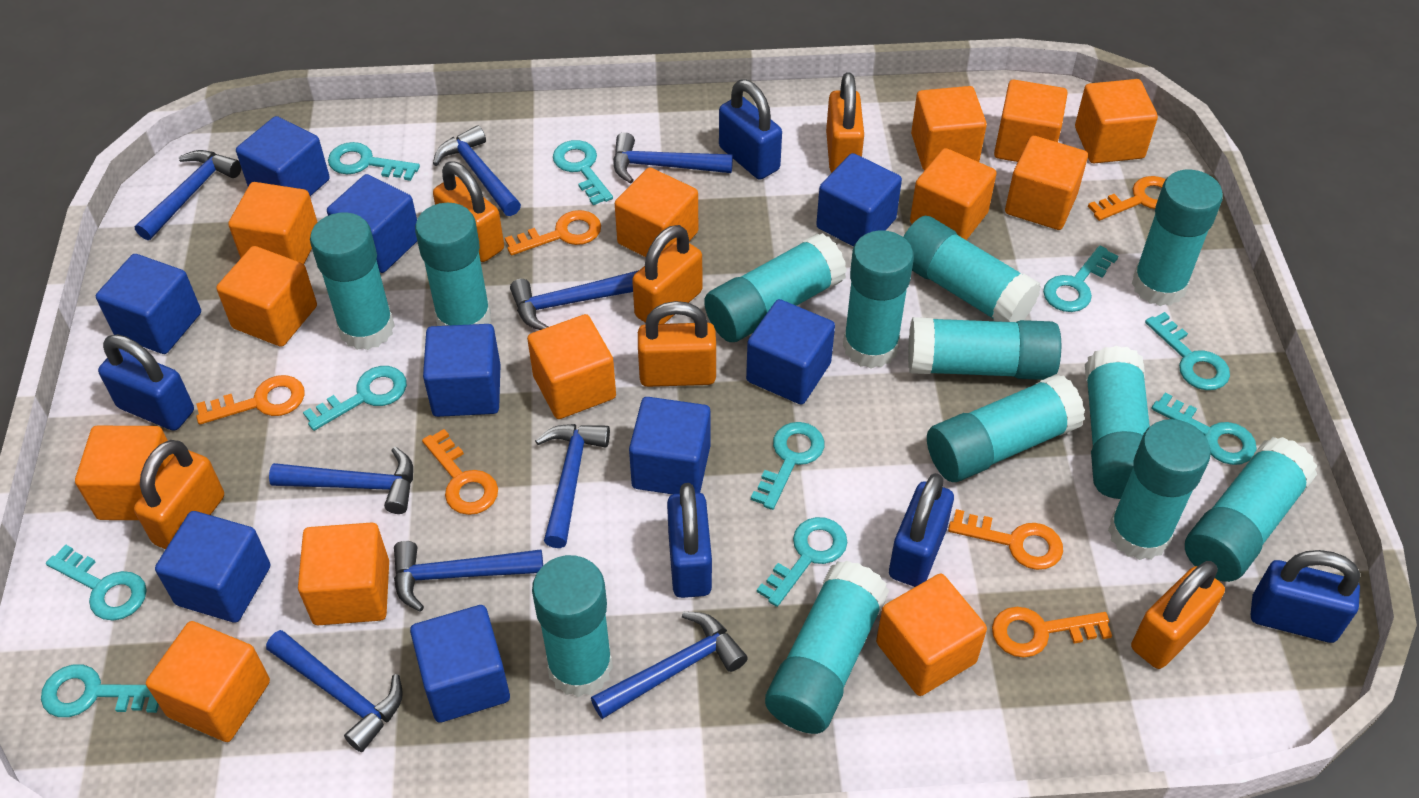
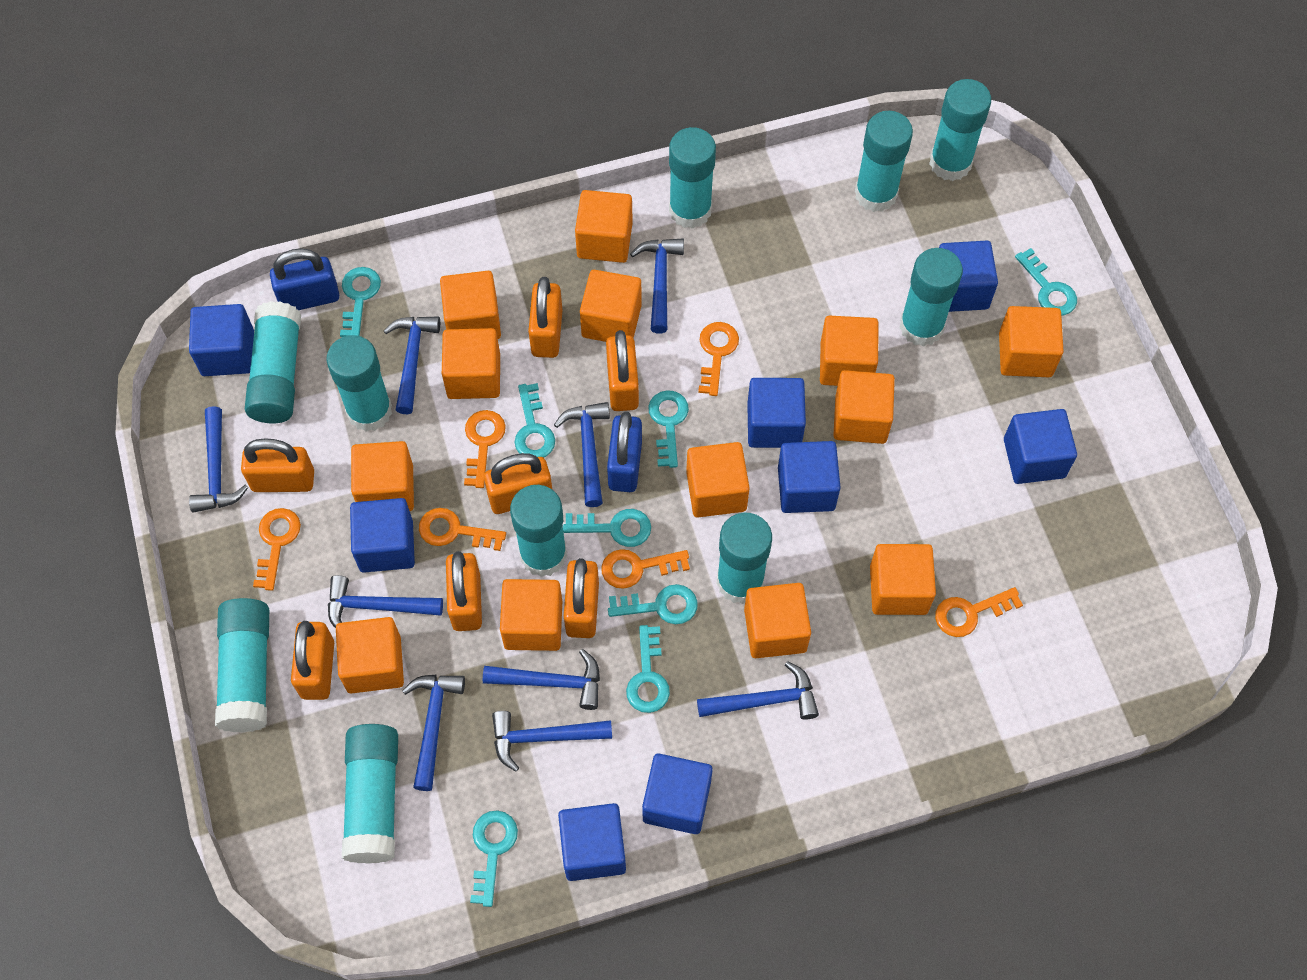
blue cube: 9 -> 8
blue padlock: 5 -> 2
orange padlock: 6 -> 7
turquoise glue stick: 13 -> 10
turquoise key: 10 -> 8

